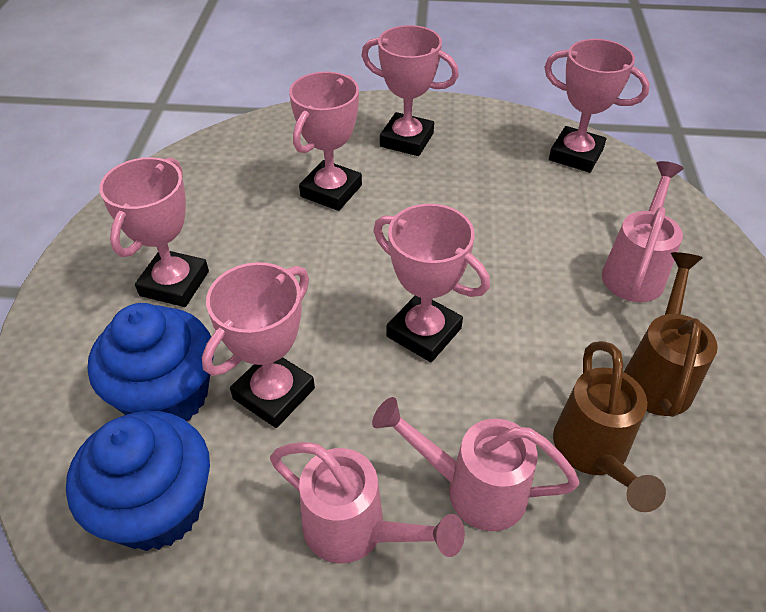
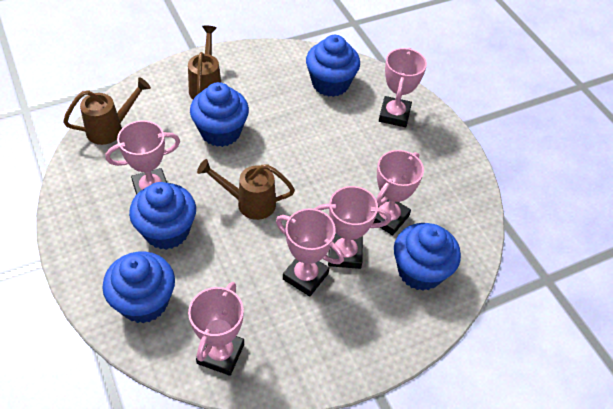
blue cupcake: 2 -> 5
brown watering can: 2 -> 3
pink watering can: 3 -> 0

